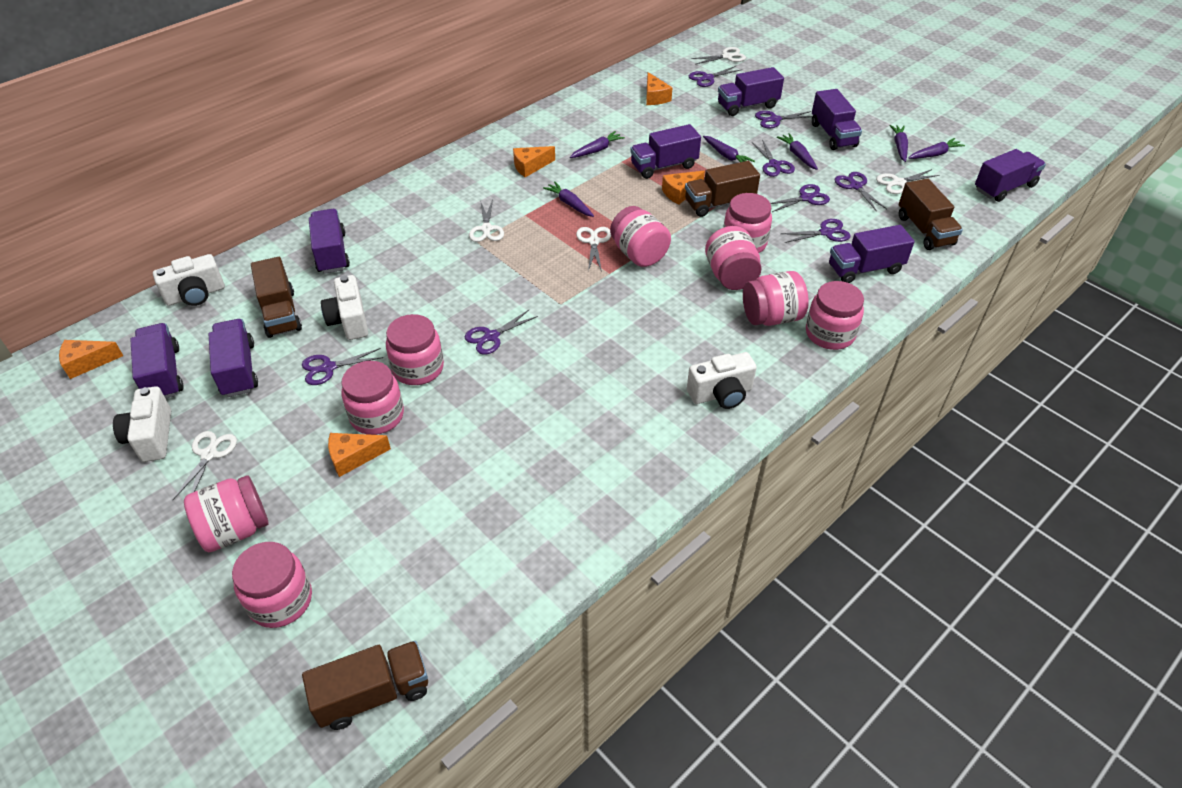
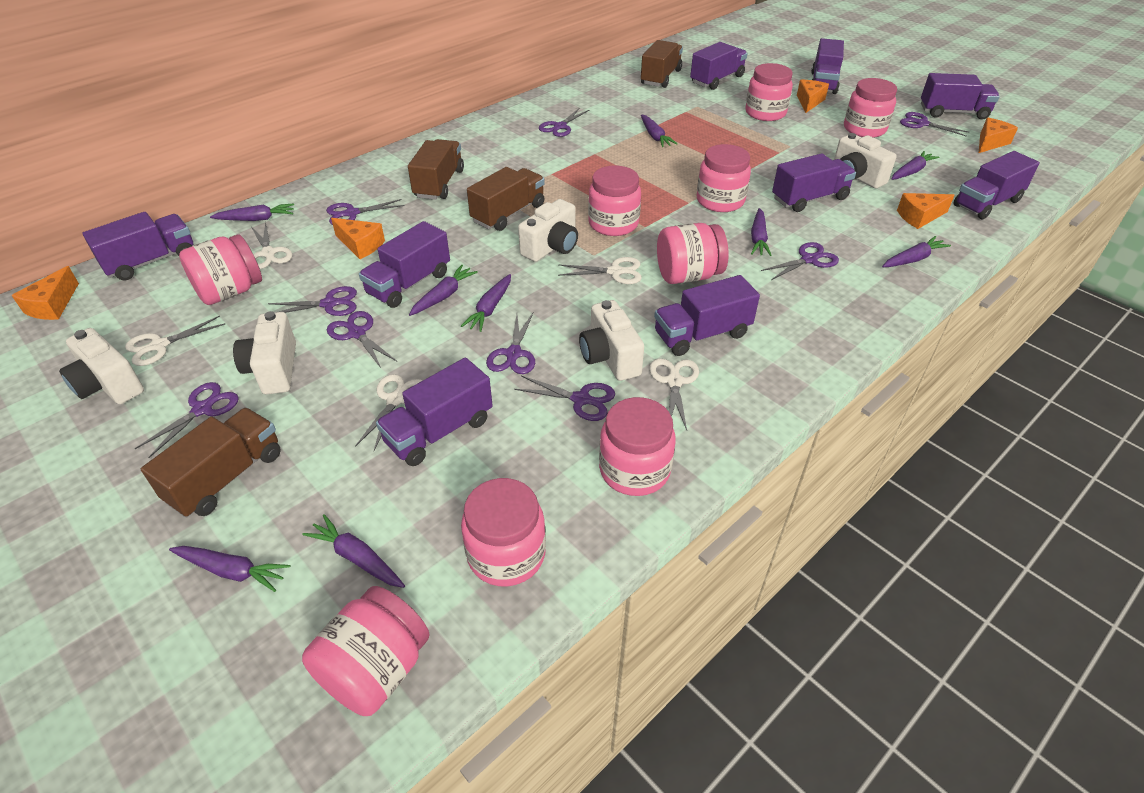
purple carrot: 6 -> 9
purple scissors: 8 -> 9
purple truck: 8 -> 9
white camera: 4 -> 5

